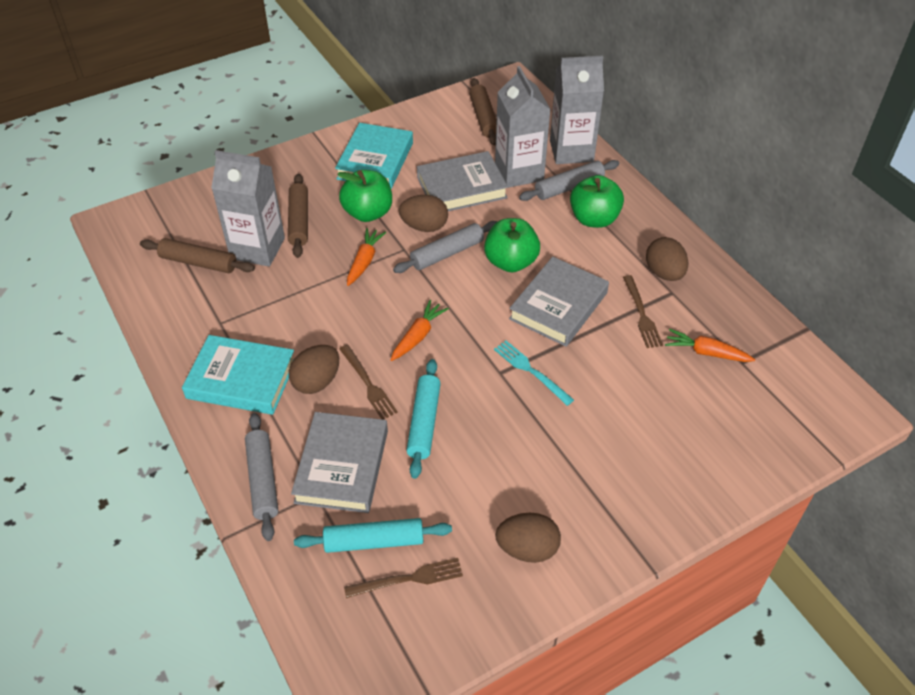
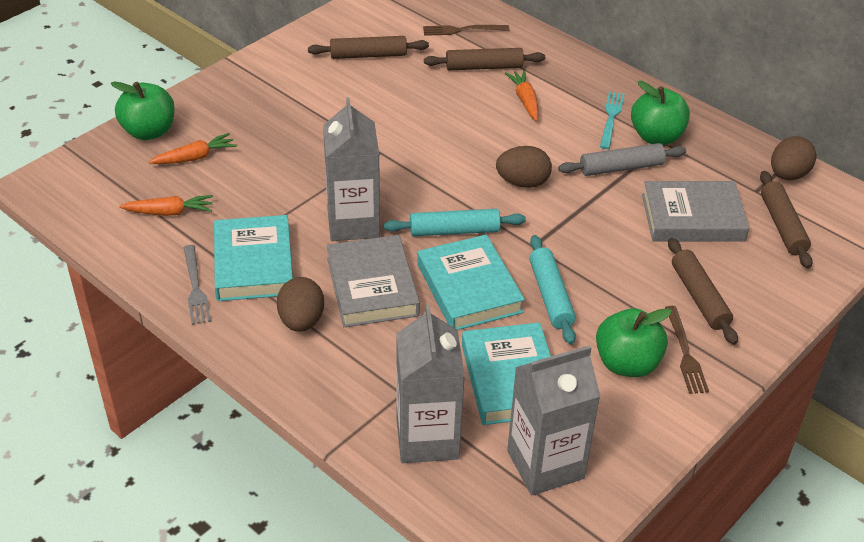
brown egg: 4 -> 3
brown fork: 3 -> 2
brown rolling pin: 3 -> 4
grey book: 3 -> 2
grey fork: 0 -> 1
grey rolling pin: 3 -> 1
turquoise book: 2 -> 3

